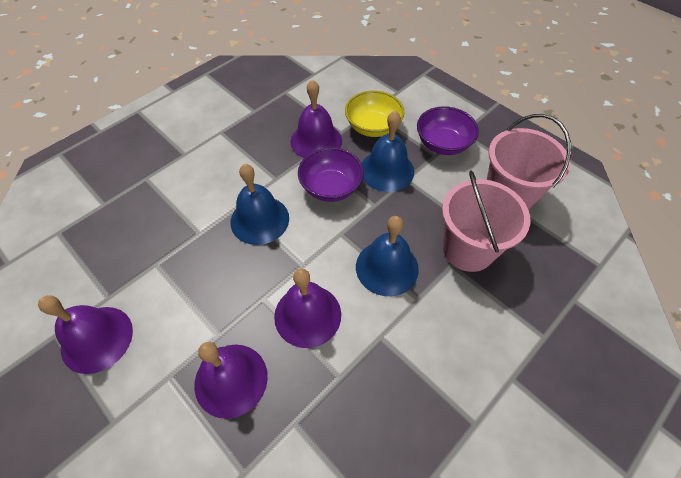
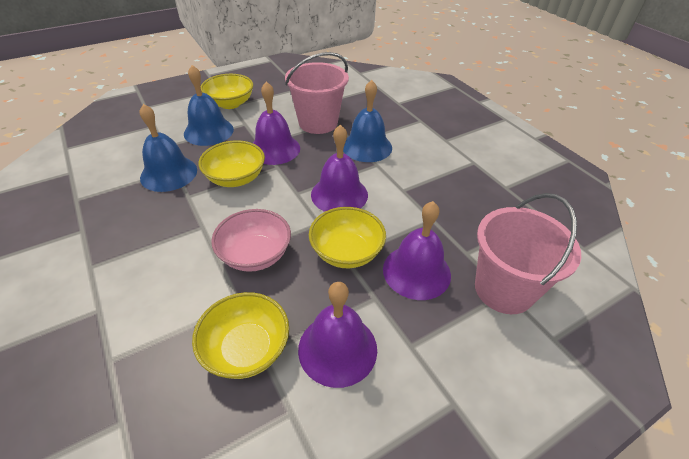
pink bowl: 0 -> 1
purple bowl: 2 -> 0
yellow bowl: 1 -> 4

